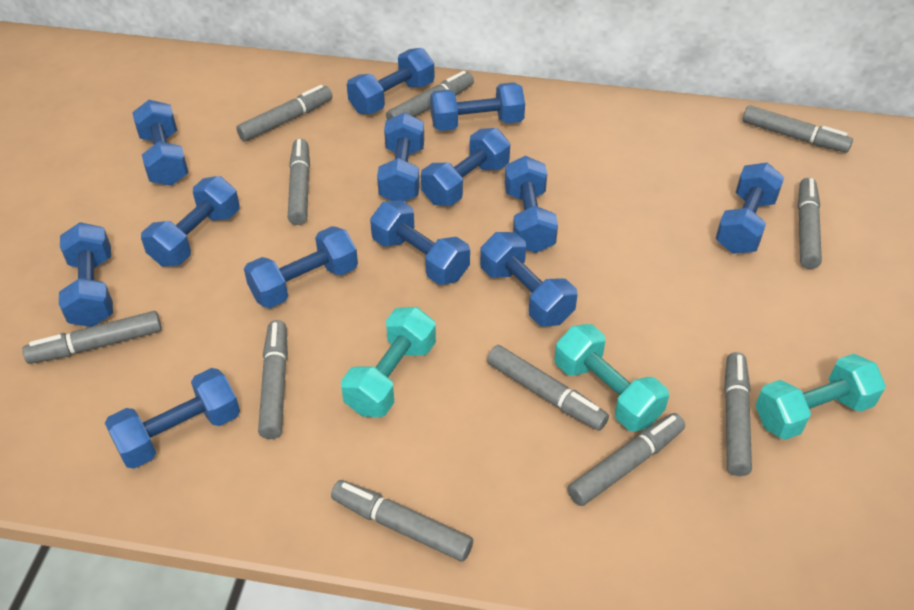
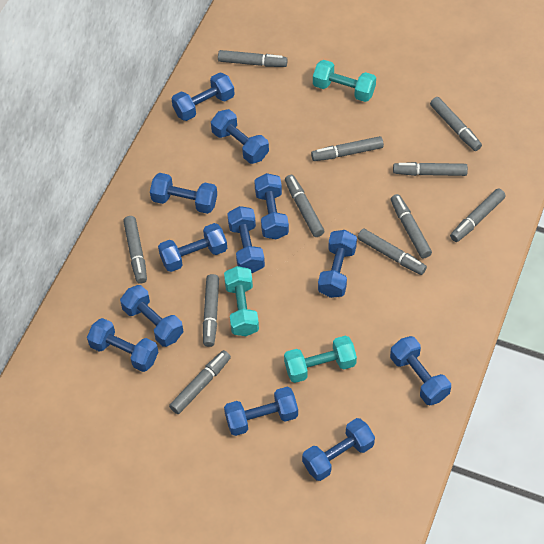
blue dumbbell: 13 -> 12

